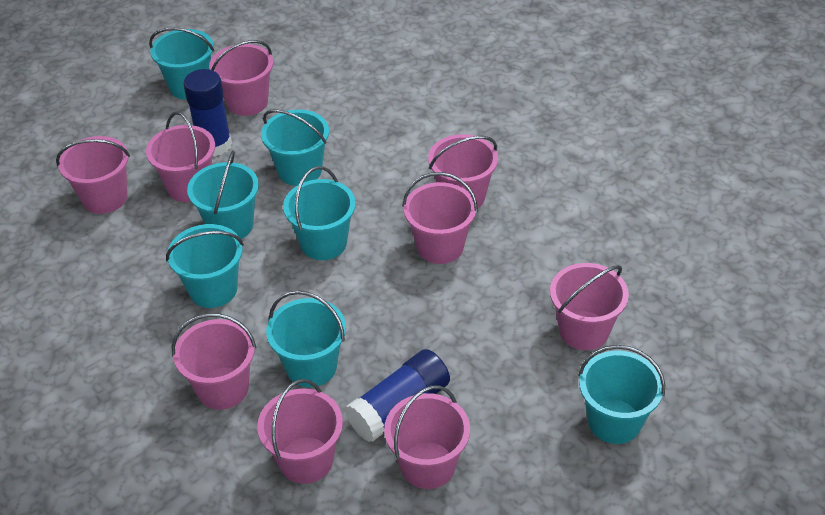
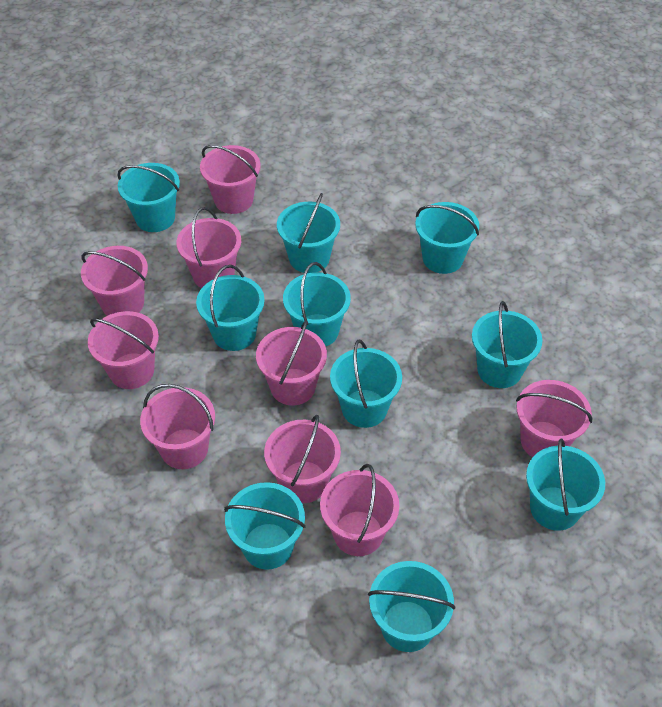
blue glue stick: 2 -> 0
turquoise bucket: 7 -> 10

